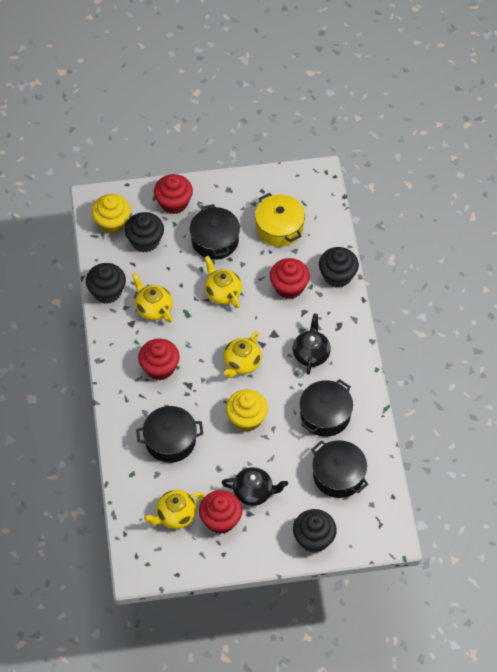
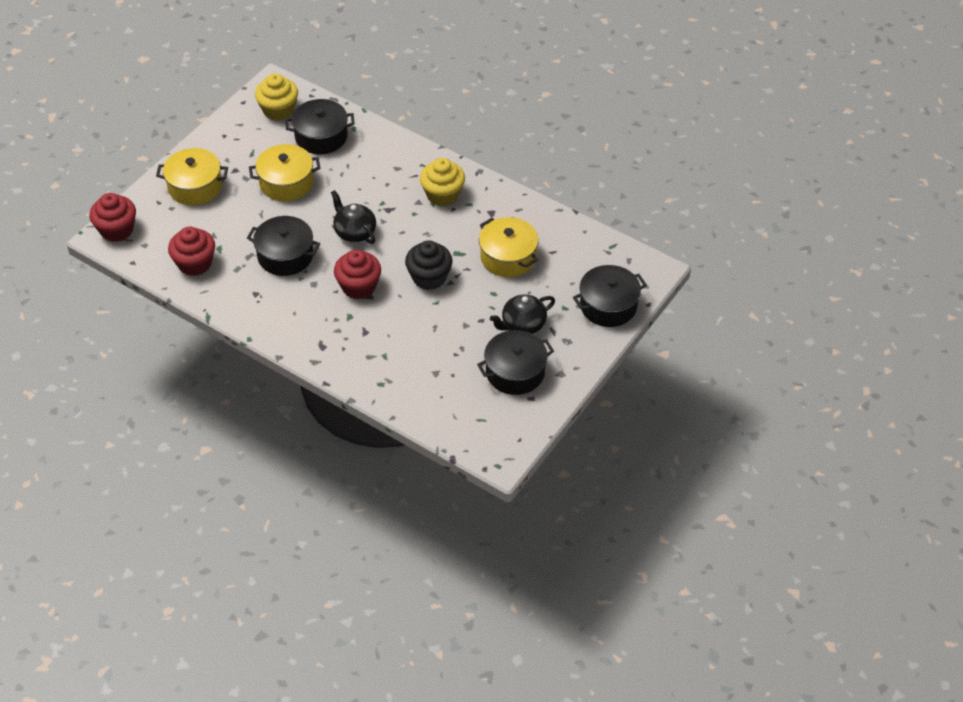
black cupcake: 4 -> 1
red cupcake: 4 -> 3
yellow pot: 1 -> 3
yellow teapot: 4 -> 0

